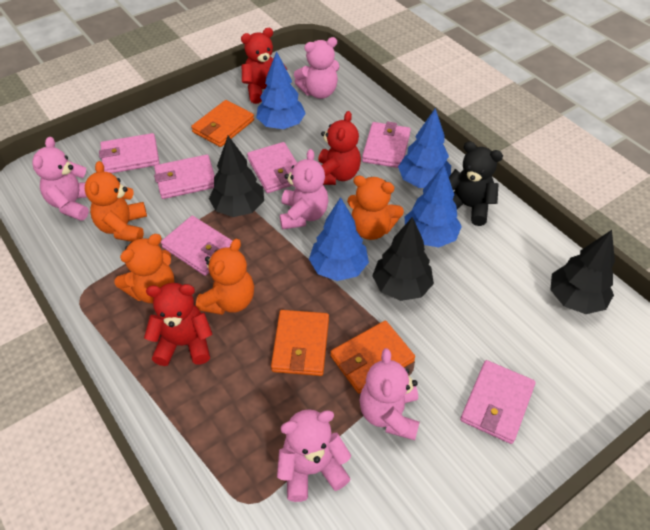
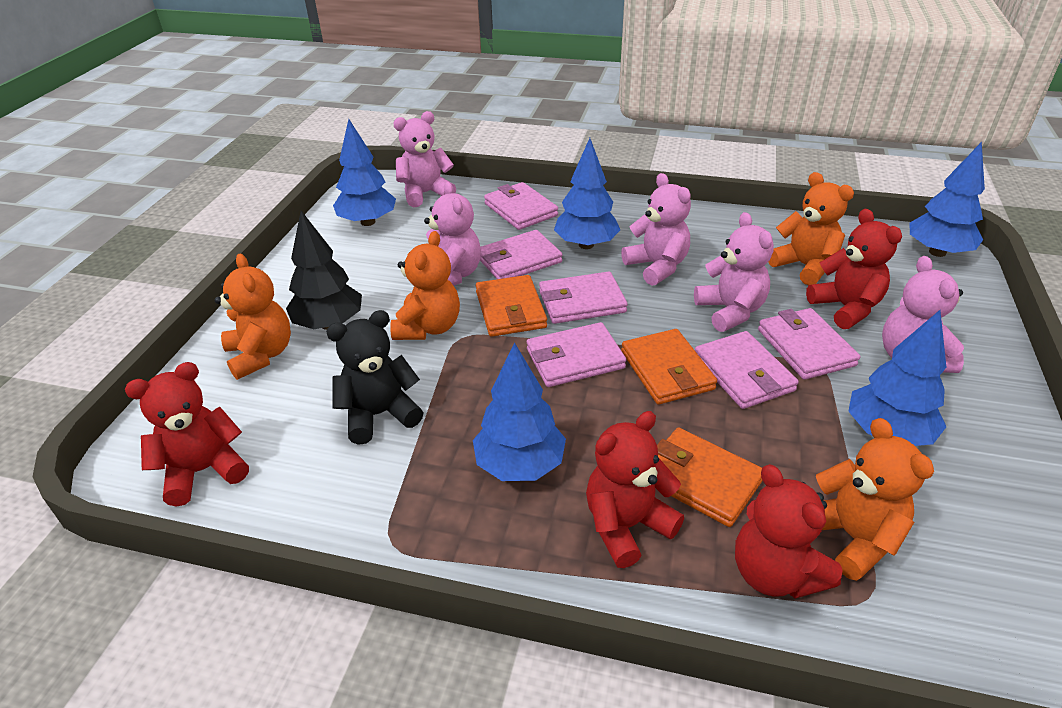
black tree: 3 -> 1
blue tree: 4 -> 5
red teddy bear: 3 -> 4

